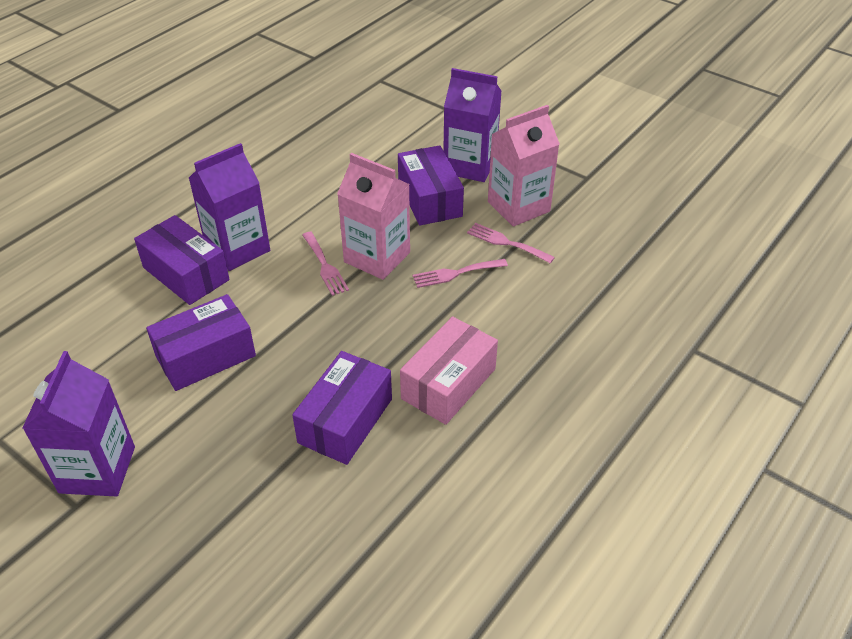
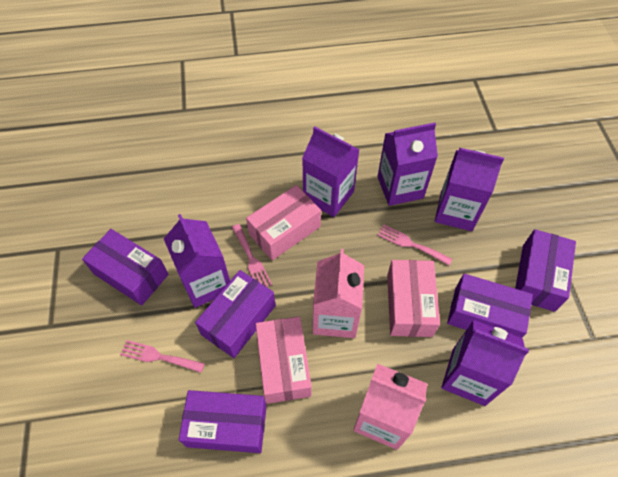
pink box: 1 -> 3
purple box: 4 -> 5
purple carton: 3 -> 5

